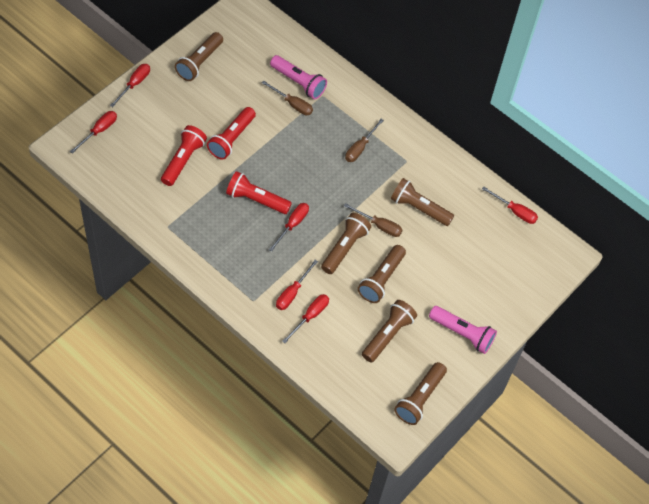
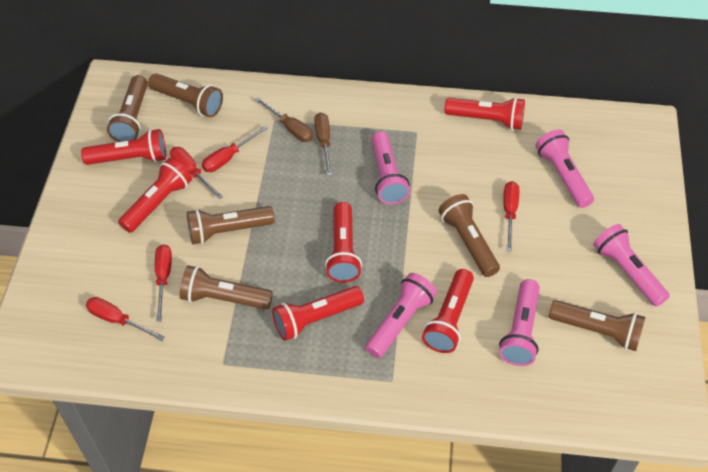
brown screwdriver: 3 -> 2
pink flashlight: 2 -> 5
red flashlight: 3 -> 6
red screwdriver: 6 -> 5

